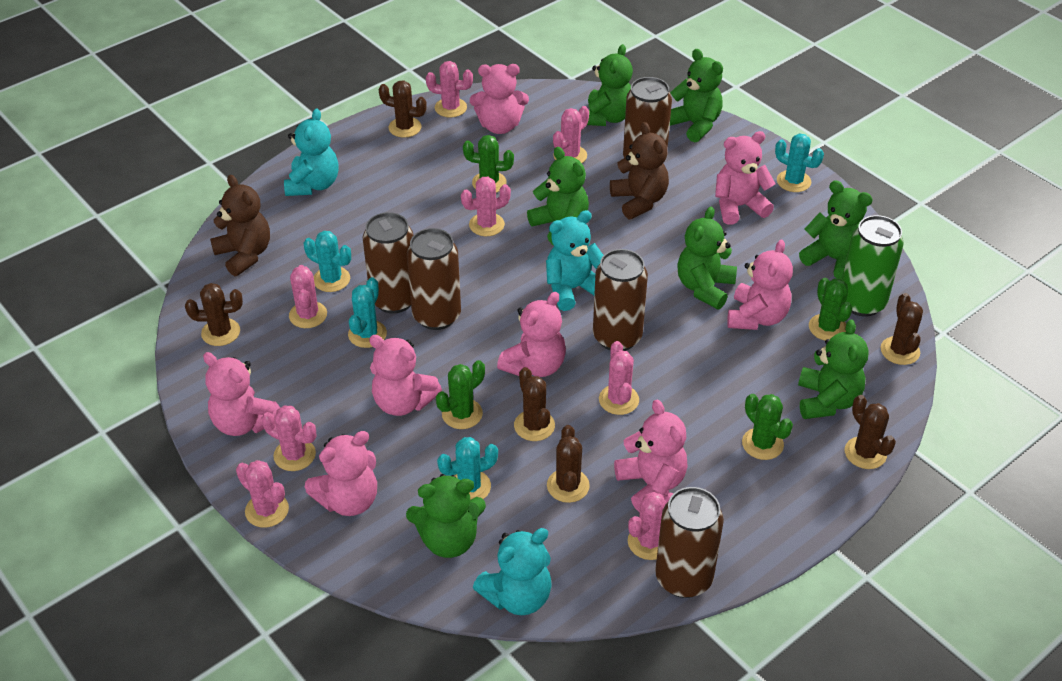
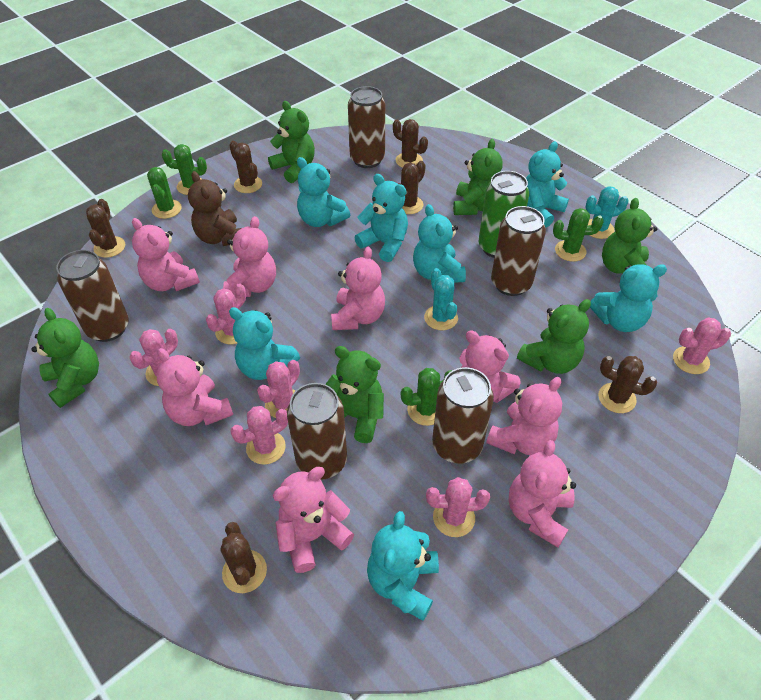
brown teddy bear: 2 -> 1
green teddy bear: 7 -> 6
pink cactus: 8 -> 6
turquoise cactus: 4 -> 2
turquoise teddy bear: 3 -> 7

